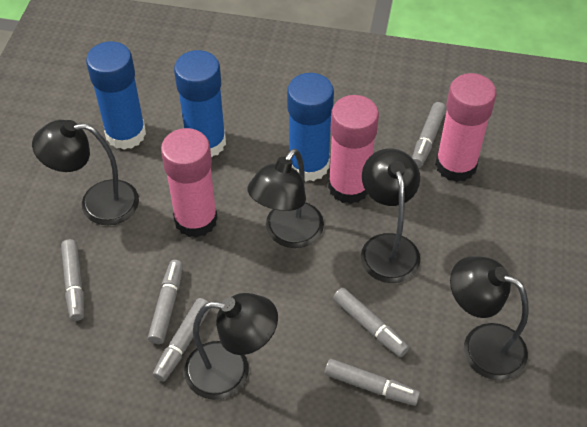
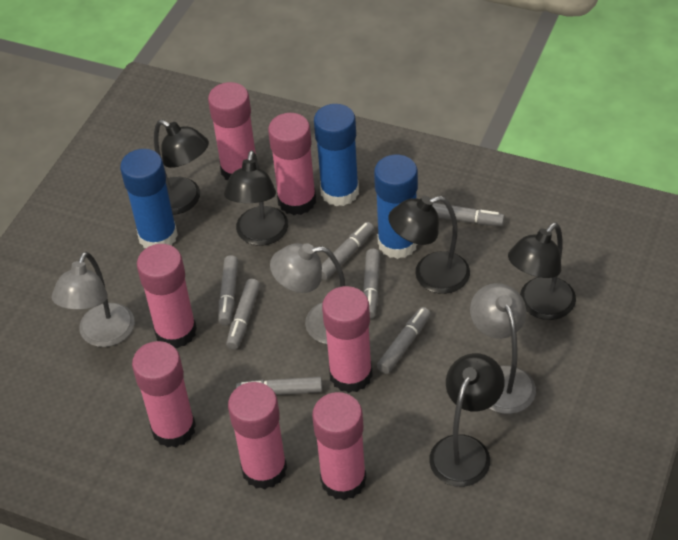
grey lamp: 0 -> 3
grey marker: 6 -> 7
pink glue stick: 3 -> 7

